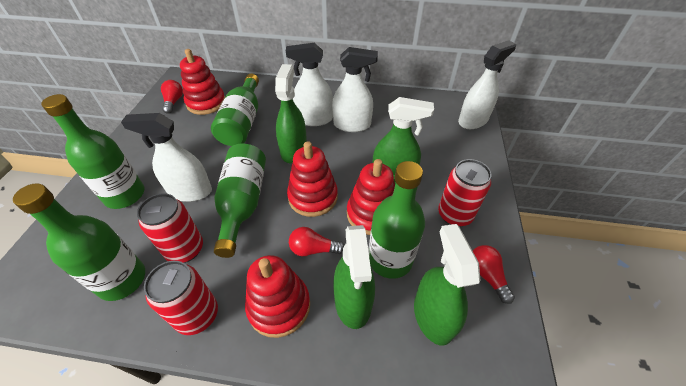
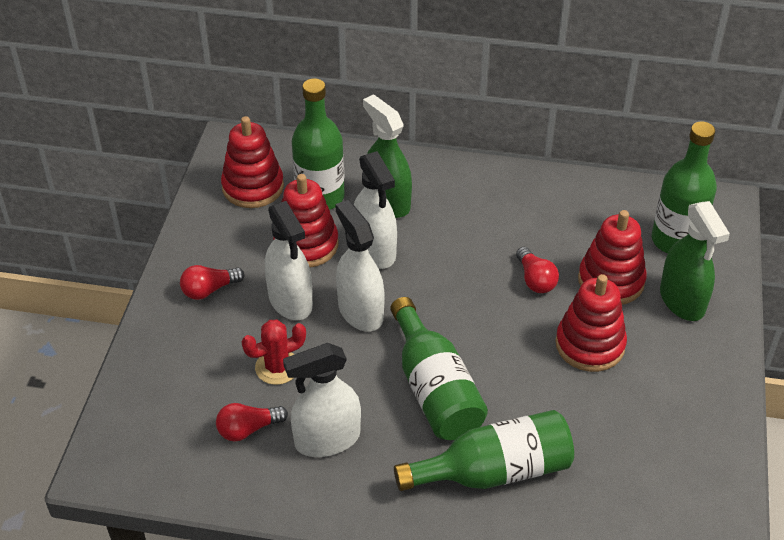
green bottle: 5 -> 4
green spray bottle: 4 -> 2
red cactus: 0 -> 1
red can: 3 -> 0

